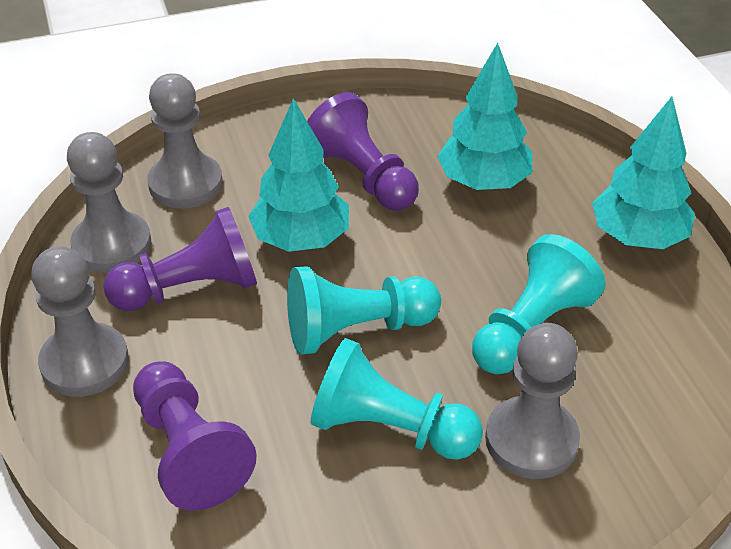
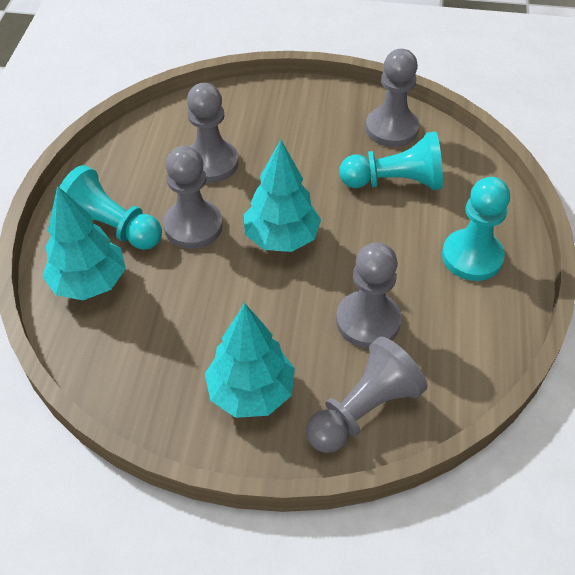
grey pawn: 4 -> 5
purple pawn: 3 -> 0

